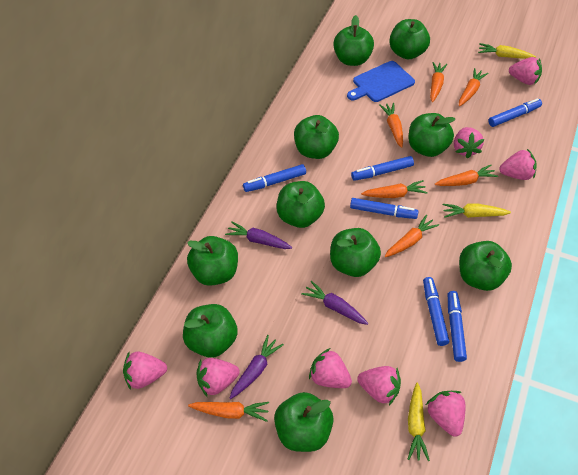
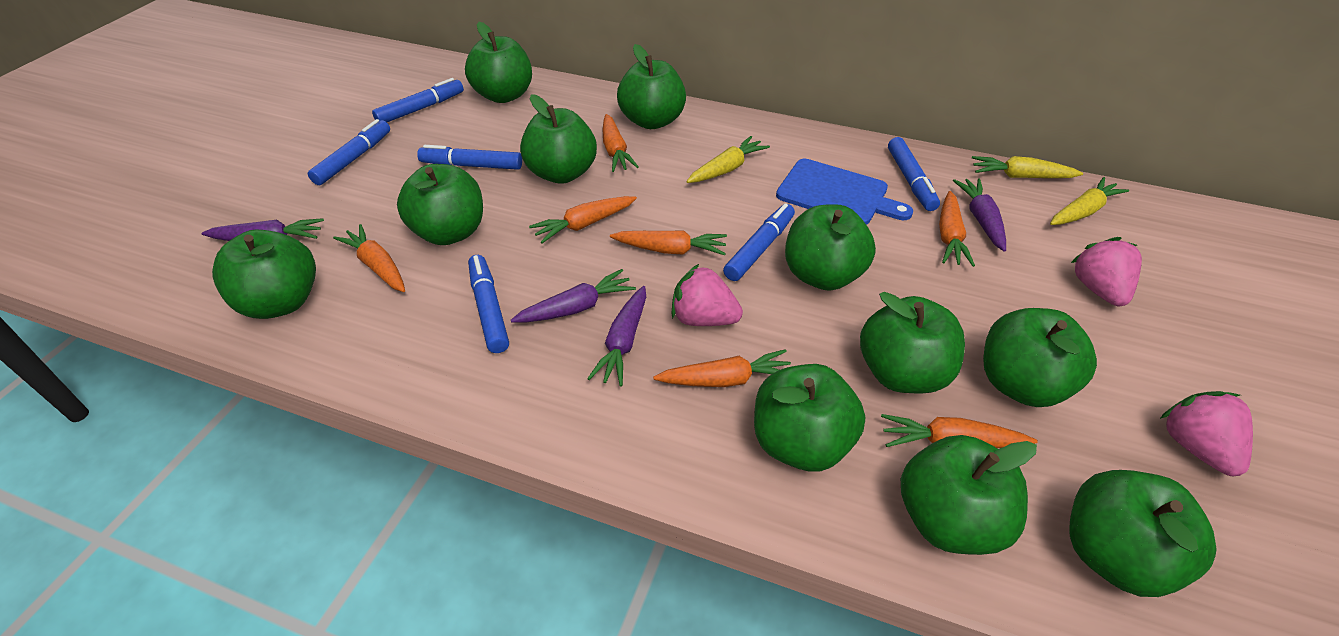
green apple: 10 -> 11
pink strawberry: 8 -> 3
purple carrot: 3 -> 4

